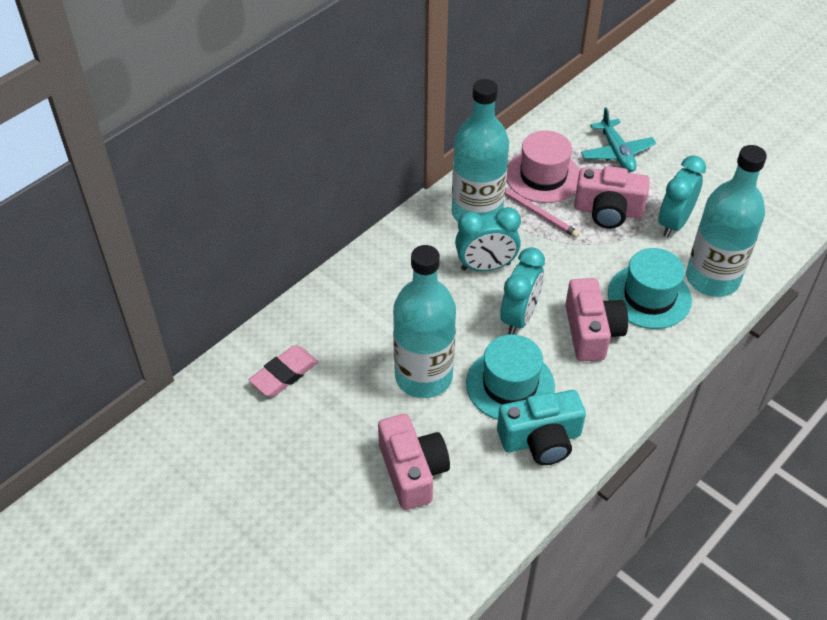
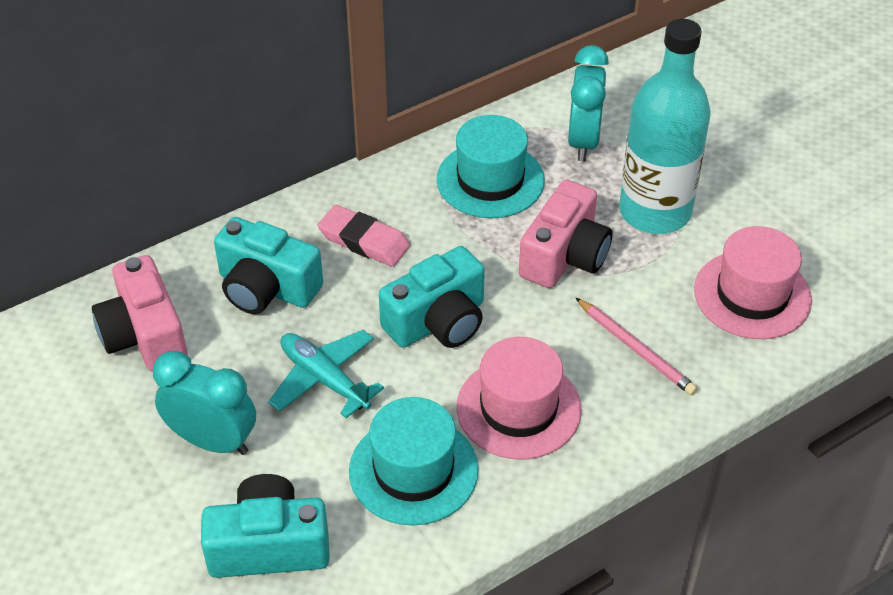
pink camera: 3 -> 2
pink hat: 1 -> 2
turquoise bottle: 3 -> 1
turquoise camera: 1 -> 3
turquoise clock: 3 -> 2

